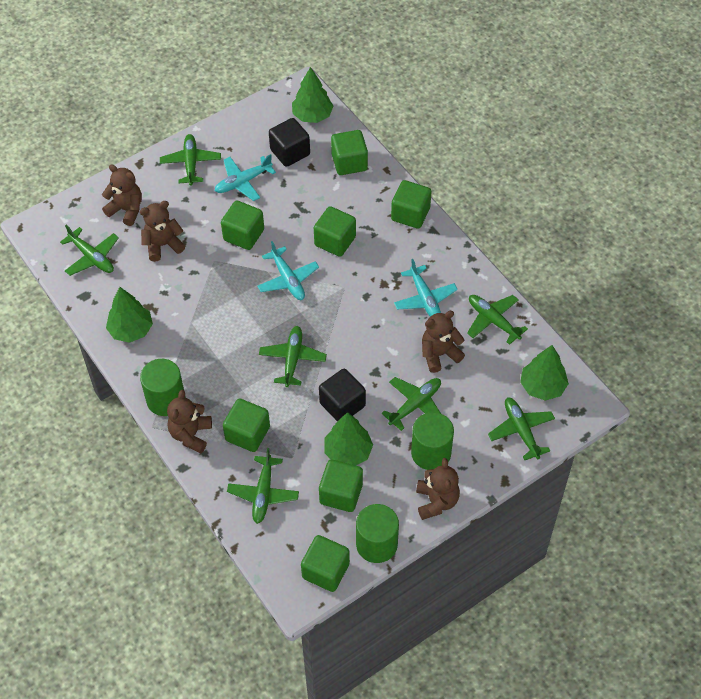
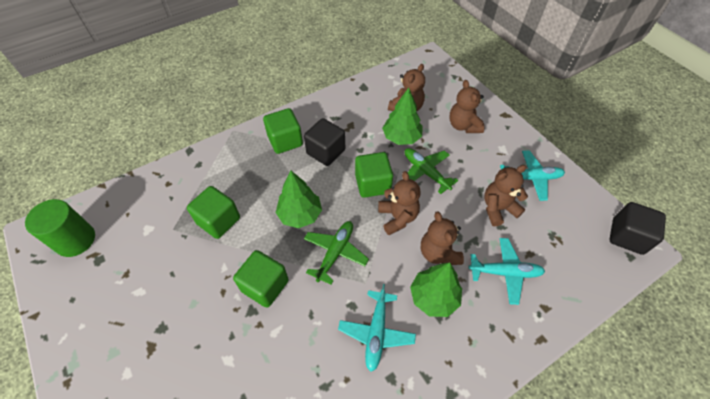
green cube: 7 -> 4
green cylinder: 3 -> 1
green plane: 7 -> 2
green tree: 4 -> 3

